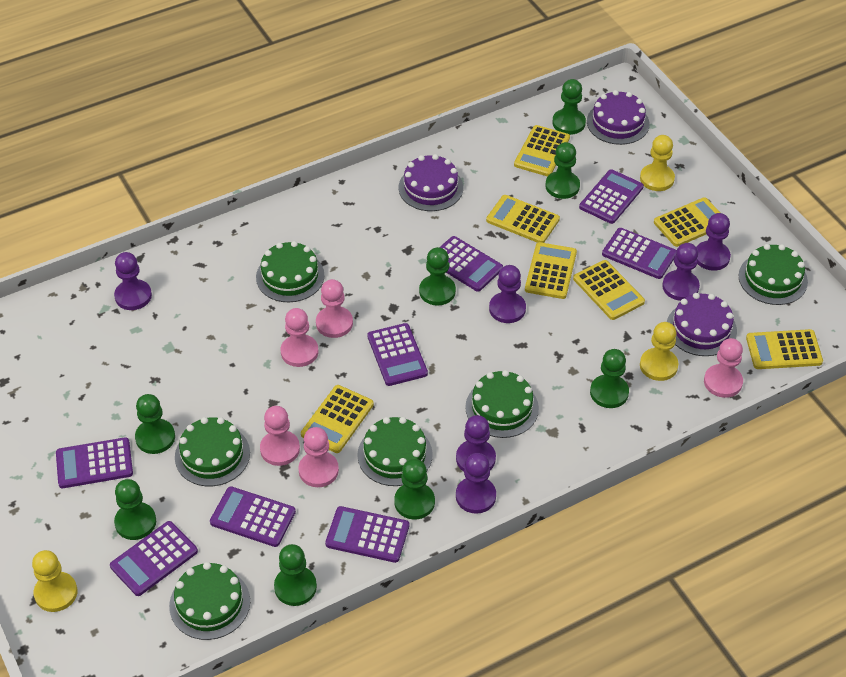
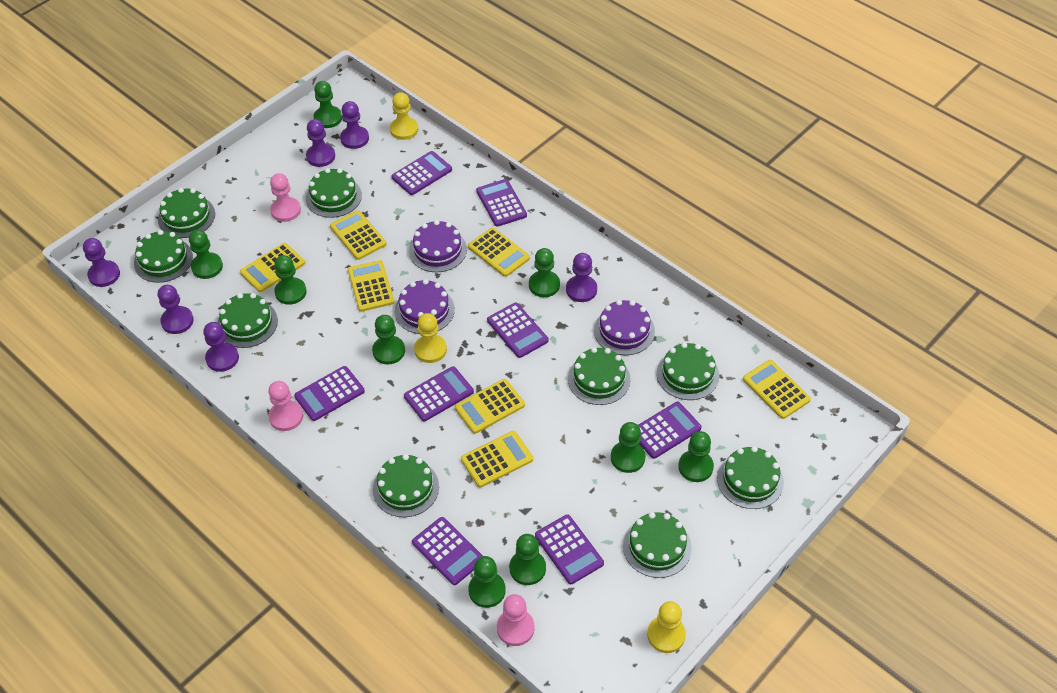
green cake: 6 -> 9
green pawn: 8 -> 9
pink pawn: 5 -> 3

